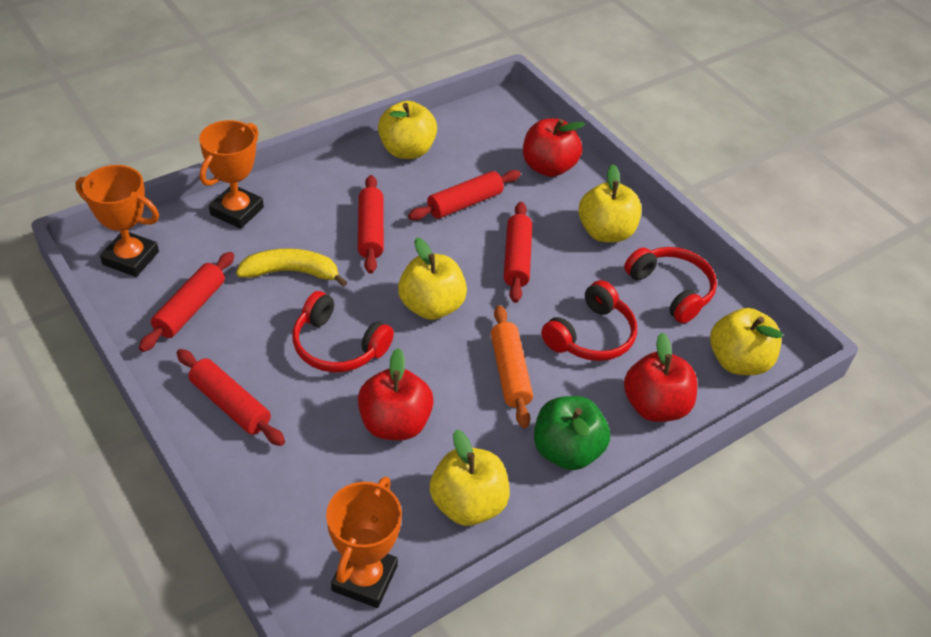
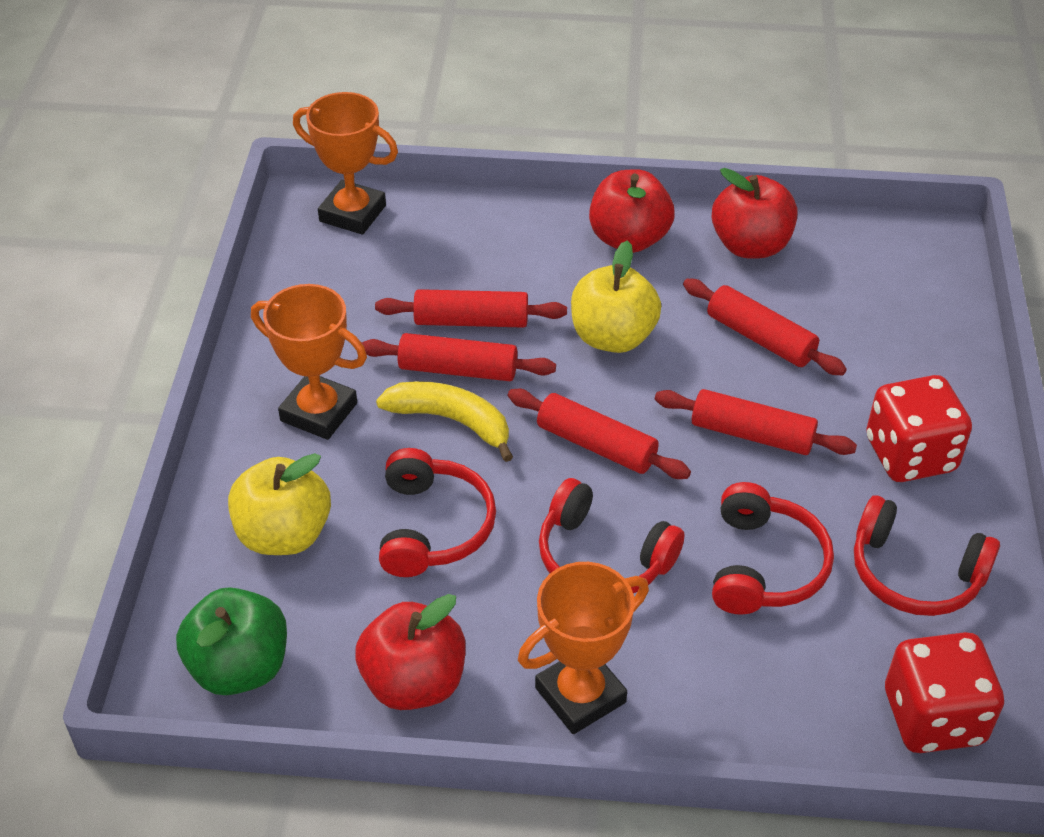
orange rolling pin: 1 -> 0
red dice: 0 -> 2
red headphones: 3 -> 4
yellow apple: 5 -> 2

